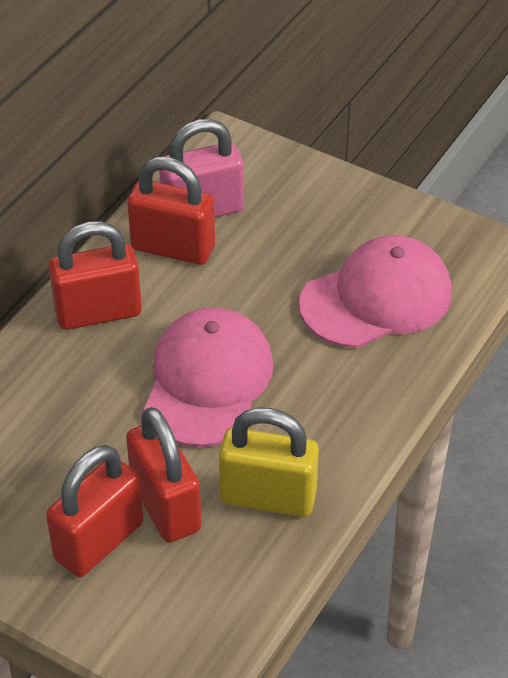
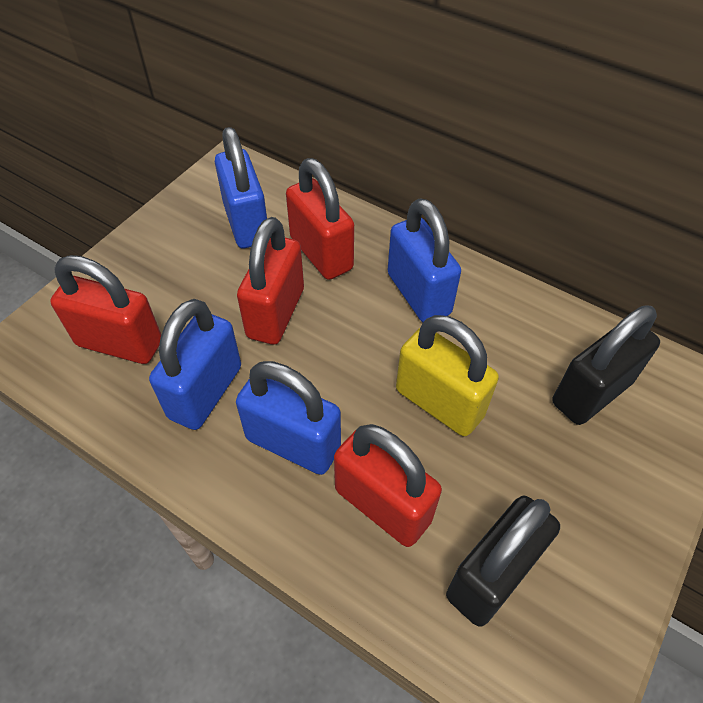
black padlock: 0 -> 2
blue padlock: 0 -> 4
pink cap: 2 -> 0
pink padlock: 1 -> 0

